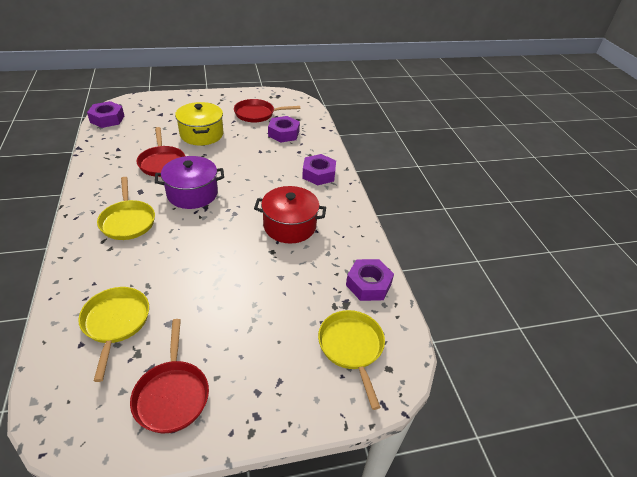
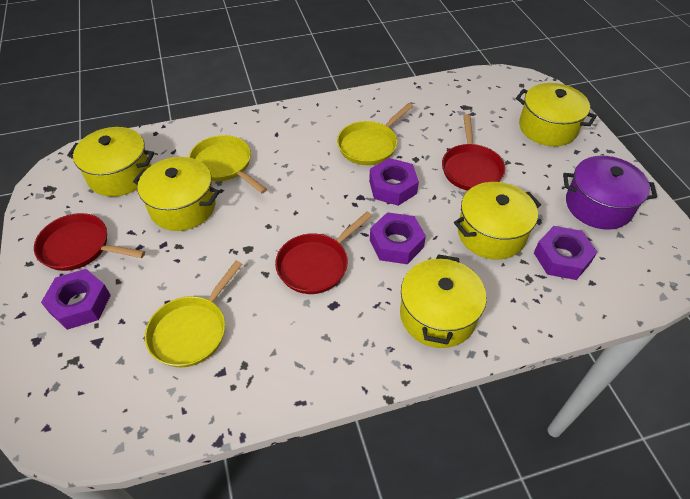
red pot: 1 -> 0
yellow pot: 1 -> 5

